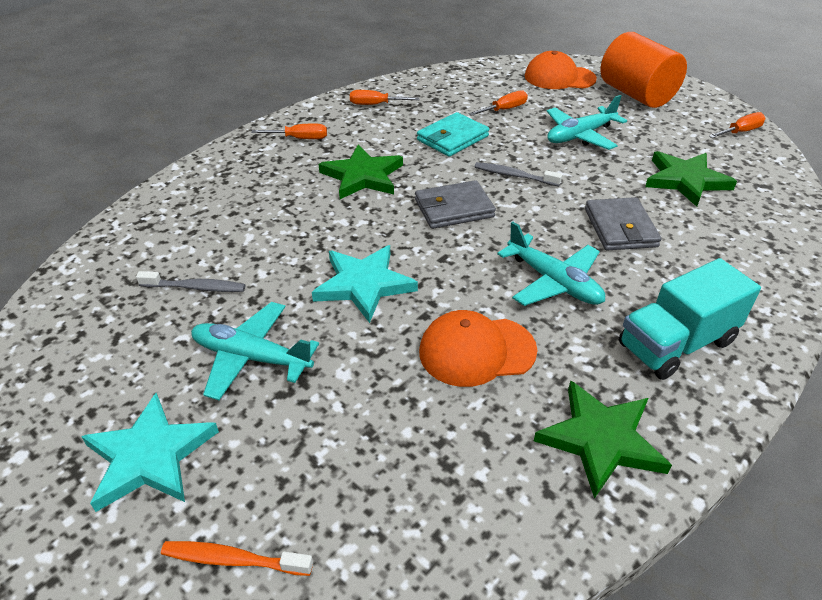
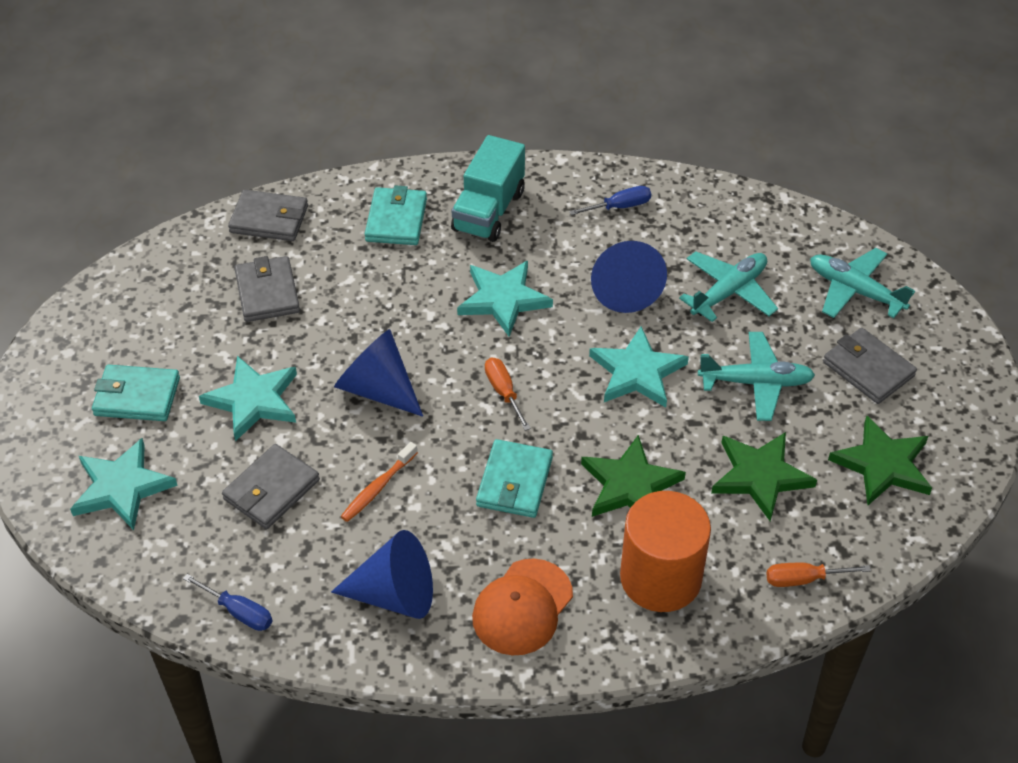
blue cone: 0 -> 3
blue screwdriver: 0 -> 2
grey toothbrush: 2 -> 0
grey wallet: 2 -> 4
orange cap: 2 -> 1
orange screwdriver: 4 -> 2
turquoise star: 2 -> 4
turquoise wallet: 1 -> 3

